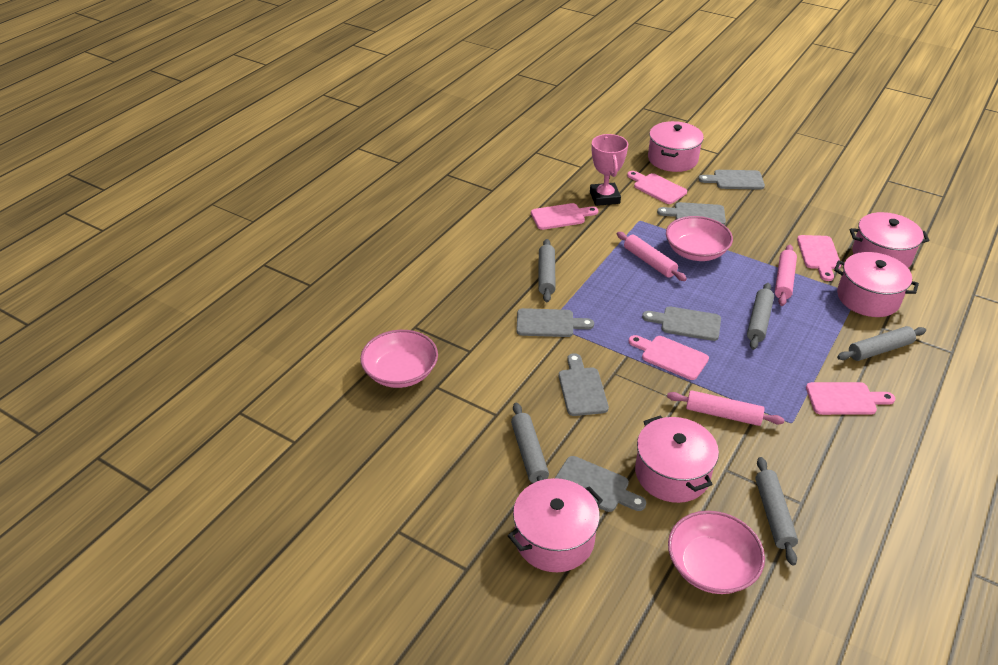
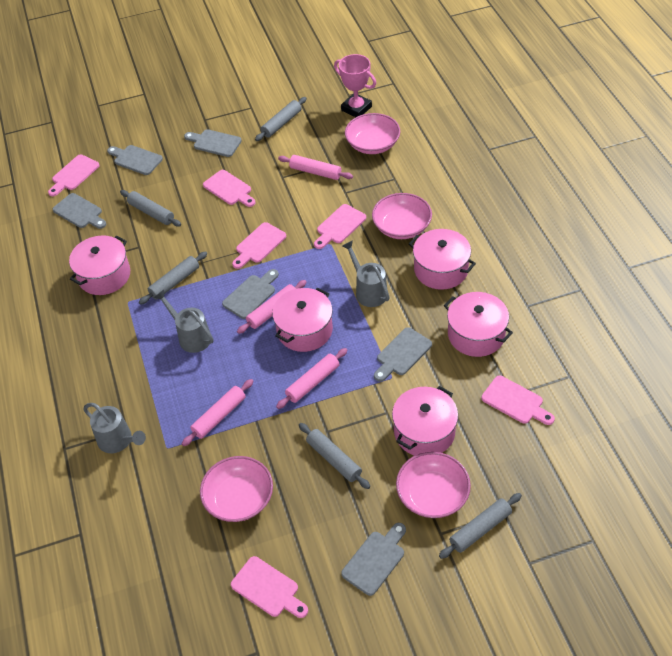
grey watering can: 0 -> 3
pink bowl: 3 -> 4
pink cutting board: 5 -> 6
pink rolling pin: 3 -> 4

